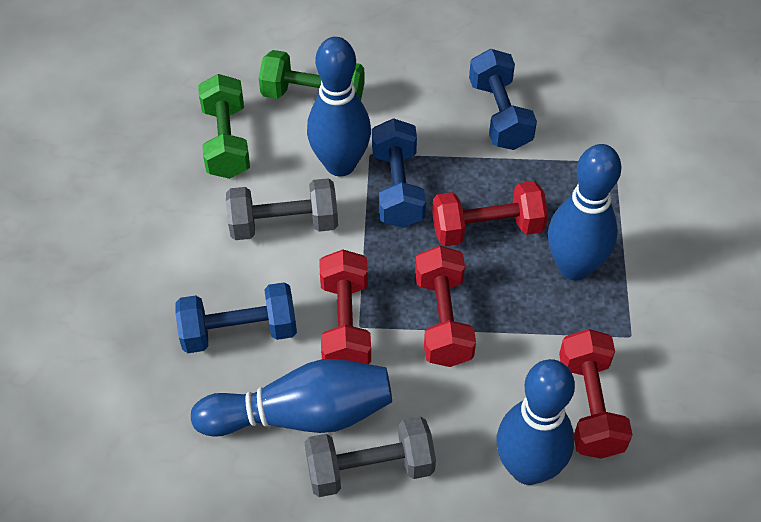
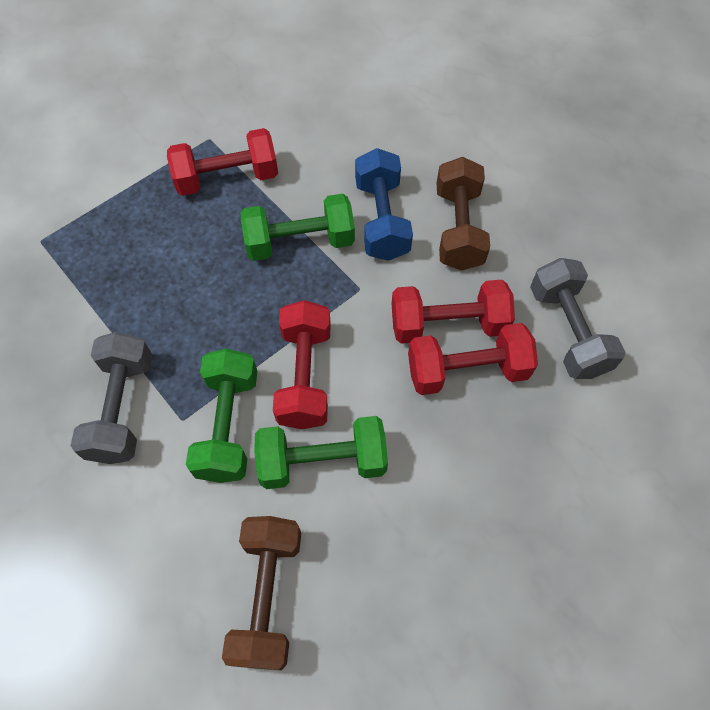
blue bowling pin: 4 -> 0
blue dumbbell: 3 -> 1
brown dumbbell: 0 -> 2
green dumbbell: 2 -> 3

